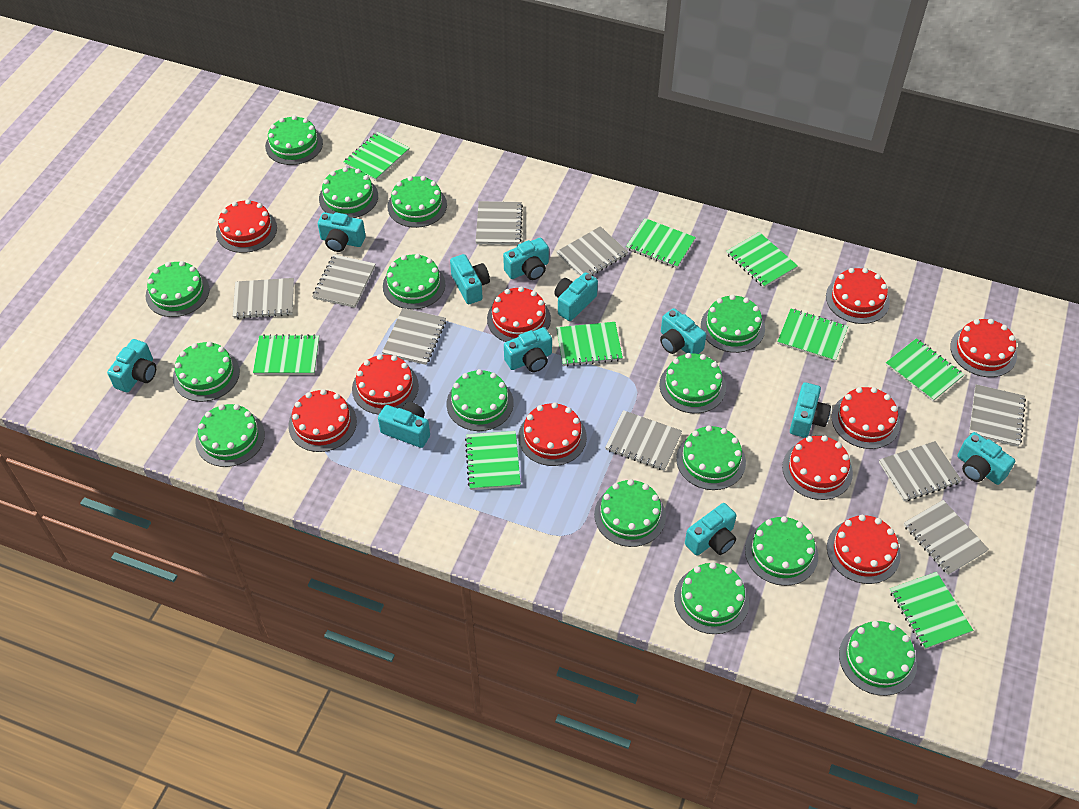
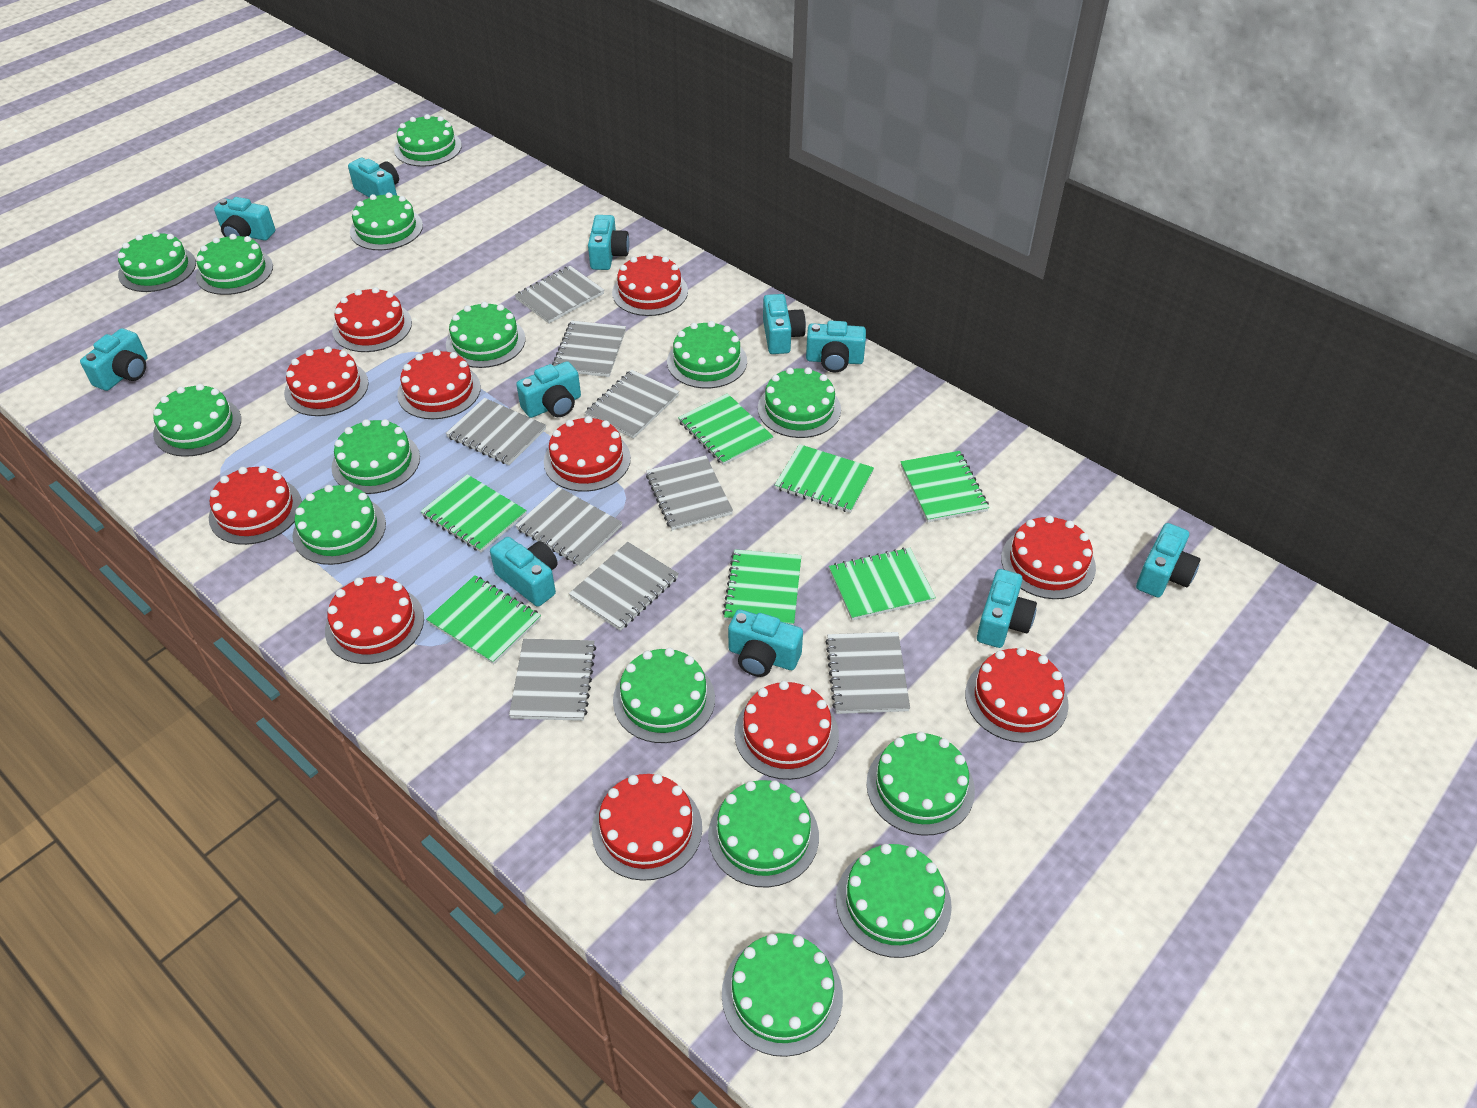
green notebook: 9 -> 7
red cake: 10 -> 11

